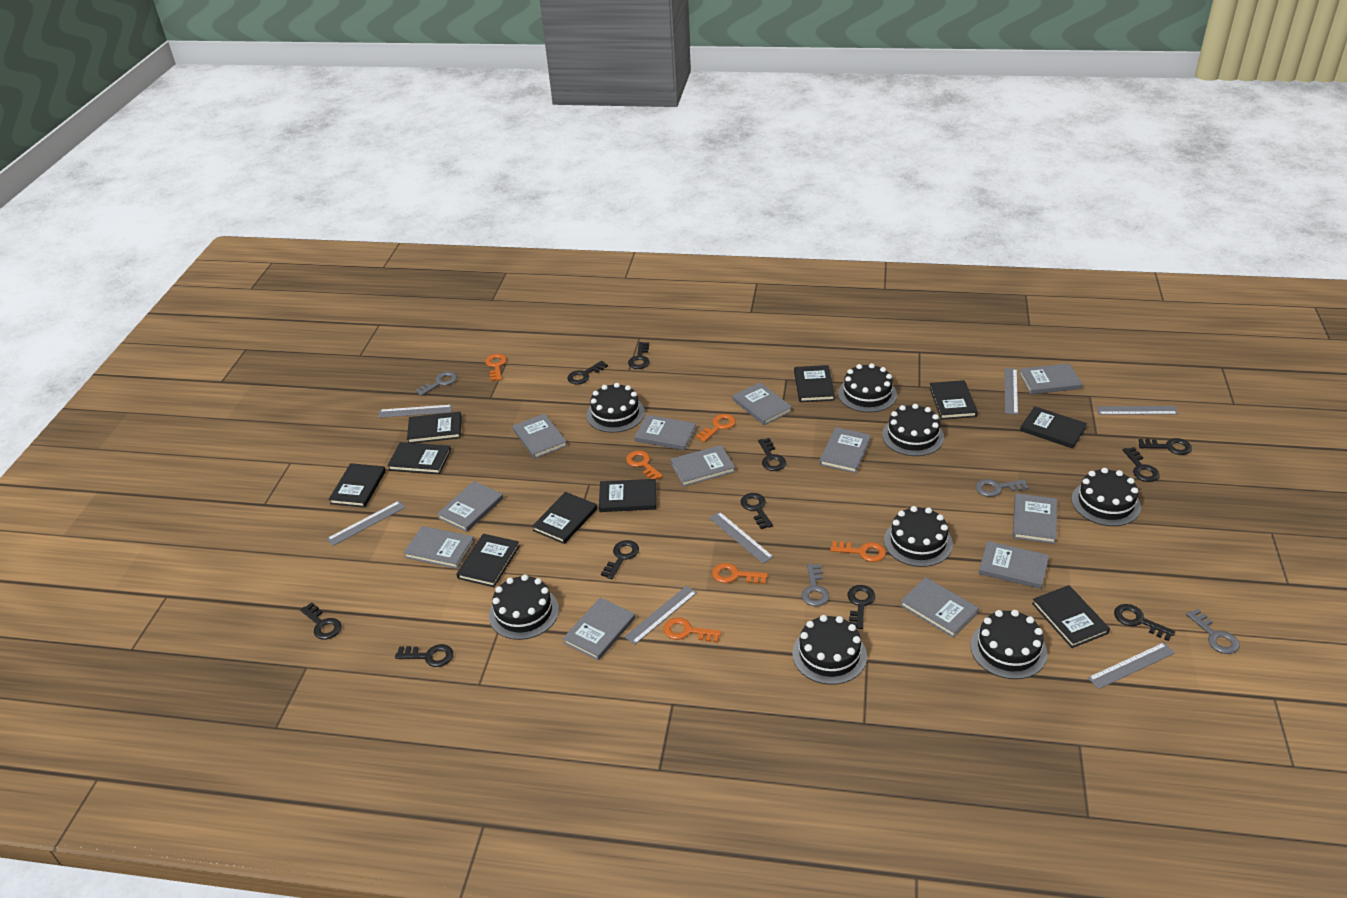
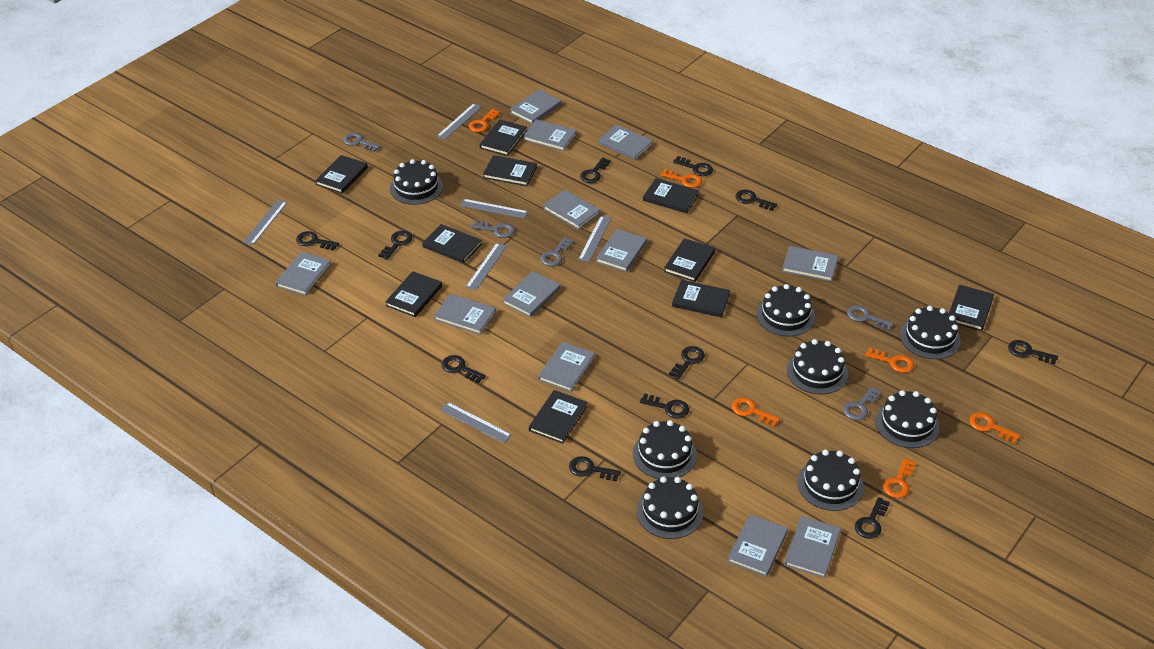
grey key: 4 -> 5
grey ruler: 7 -> 6

